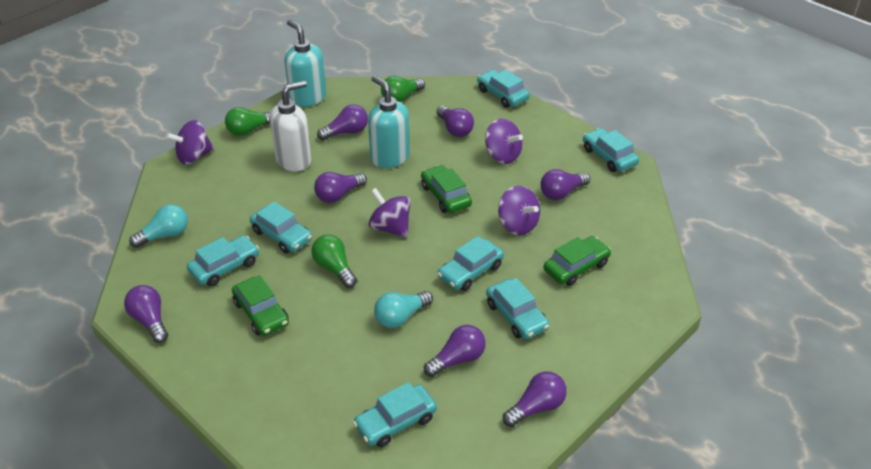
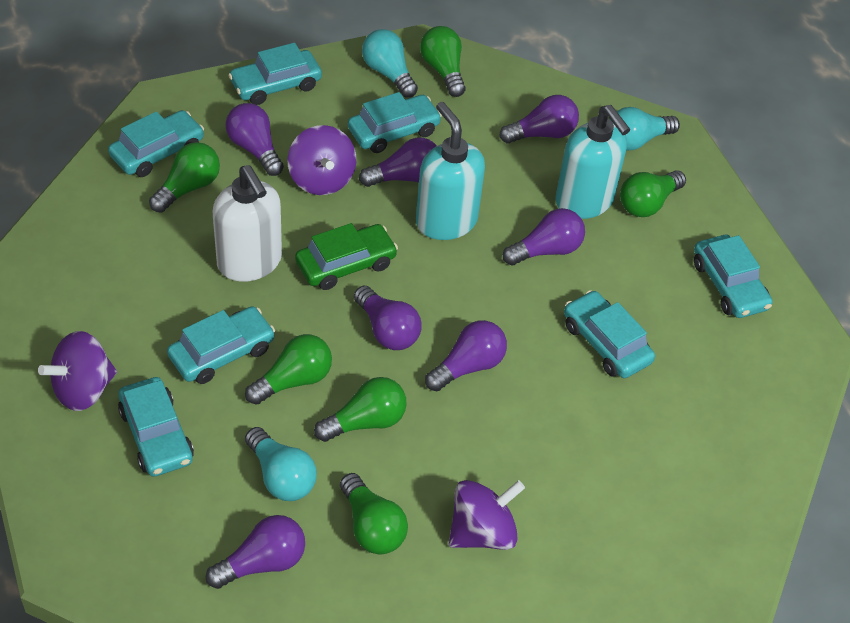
green car: 3 -> 1
green light bulb: 3 -> 6
purple spinning top: 4 -> 3
turquoise light bulb: 2 -> 3

